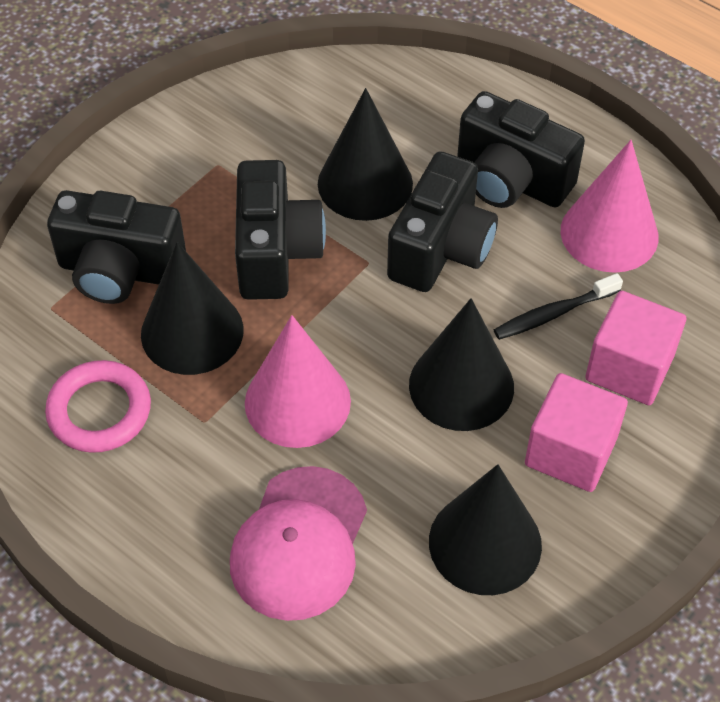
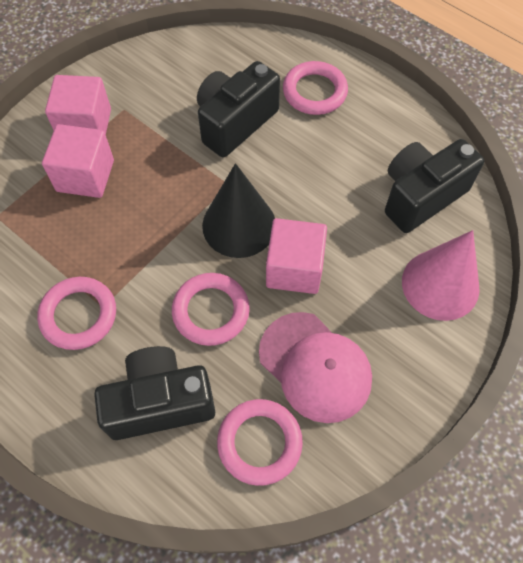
black camera: 4 -> 3
black cone: 4 -> 1
black toothbrush: 1 -> 0
pink cone: 2 -> 1
pink cube: 2 -> 3
pink ring: 1 -> 4

